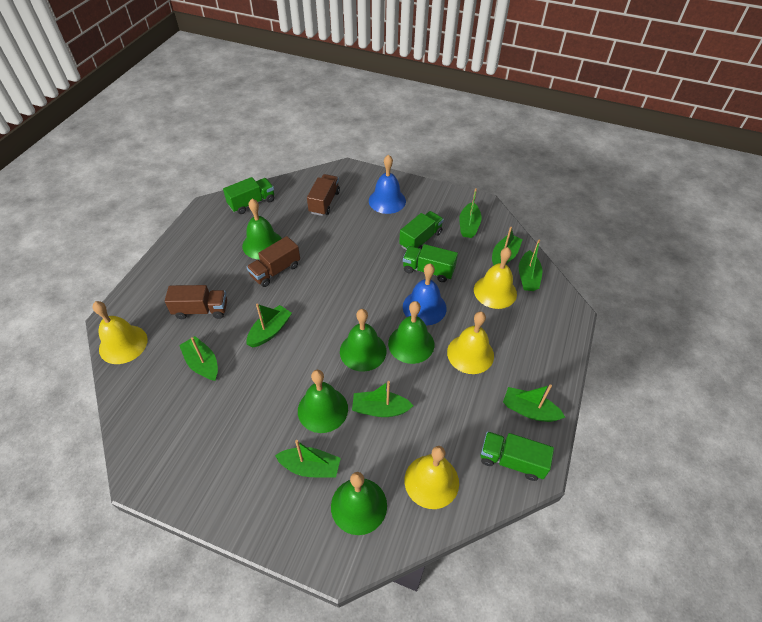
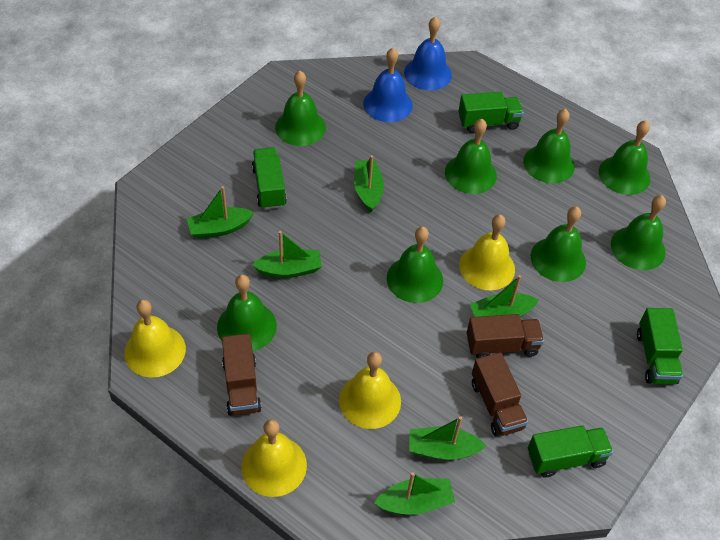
green bell: 5 -> 8
green boat: 8 -> 6

